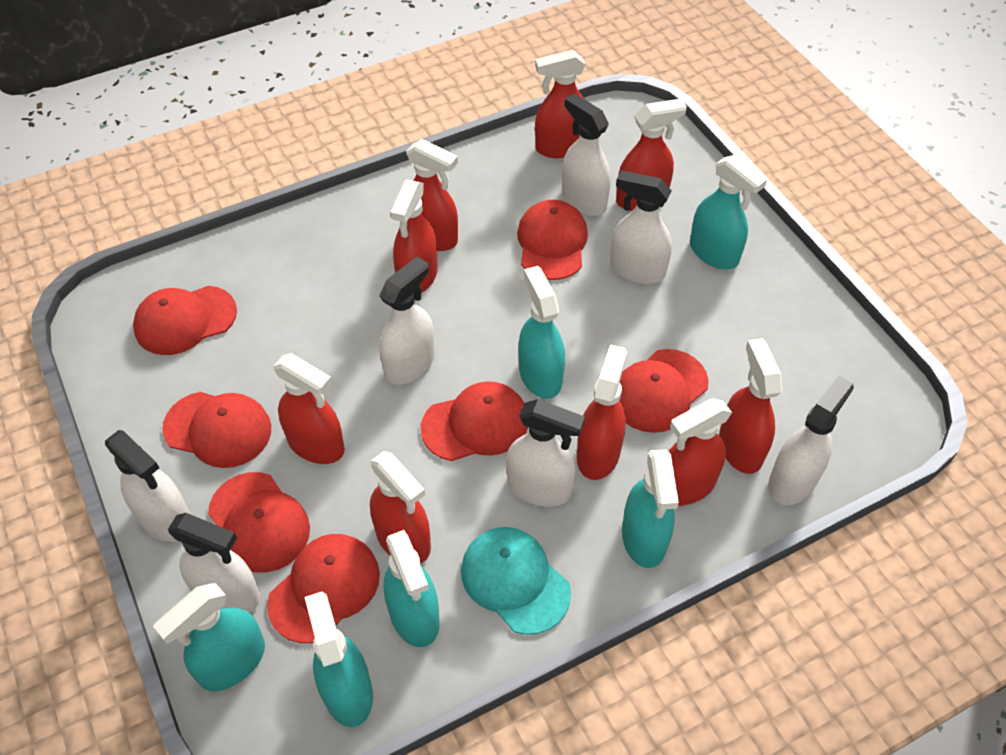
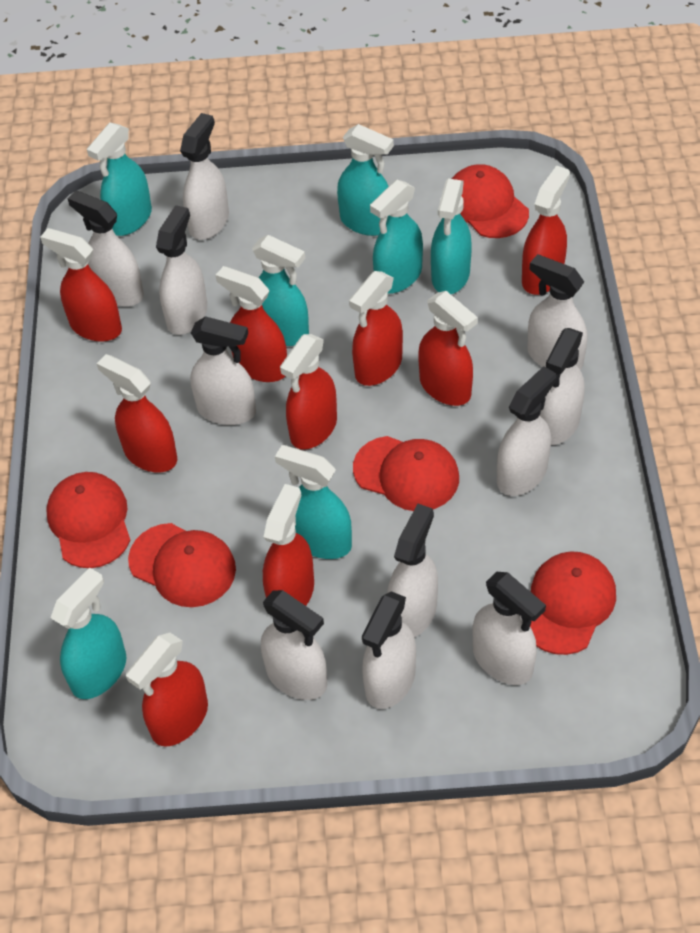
red cap: 7 -> 5
turquoise cap: 1 -> 0
turquoise spray bottle: 6 -> 7
white spray bottle: 7 -> 11

